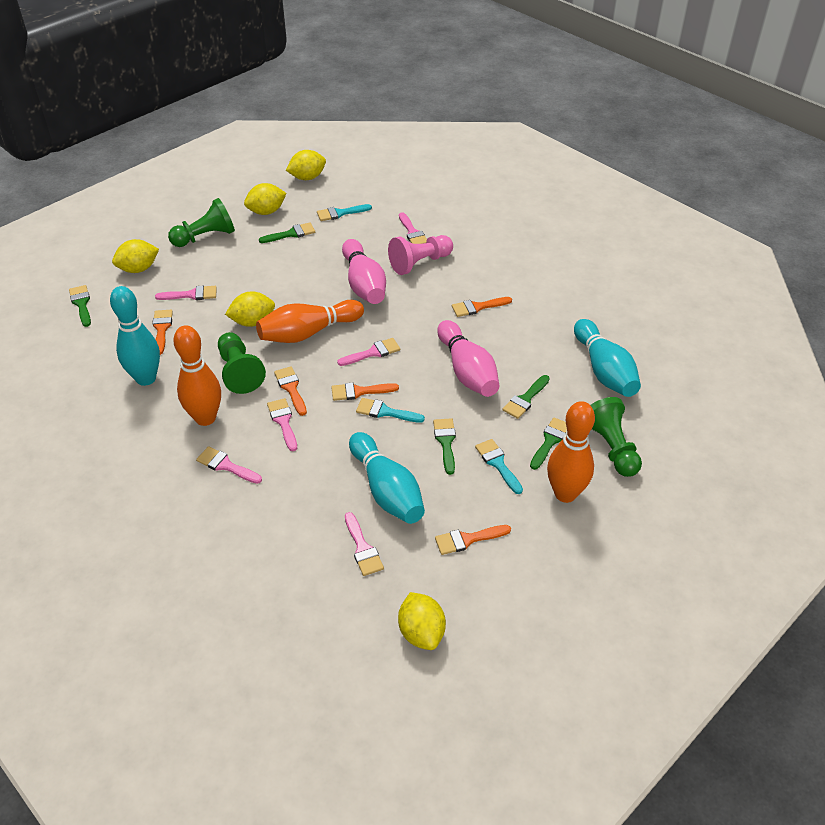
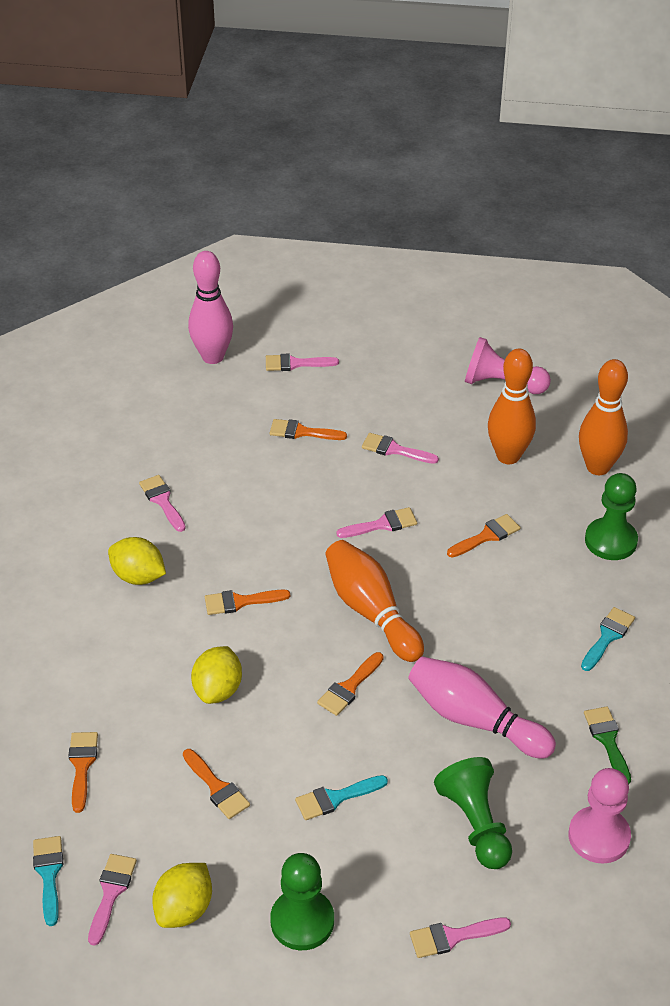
green brush: 5 -> 1
orange brush: 5 -> 6
pink pawn: 1 -> 2
turquoise bowling pin: 3 -> 0
yellow lemon: 5 -> 3

